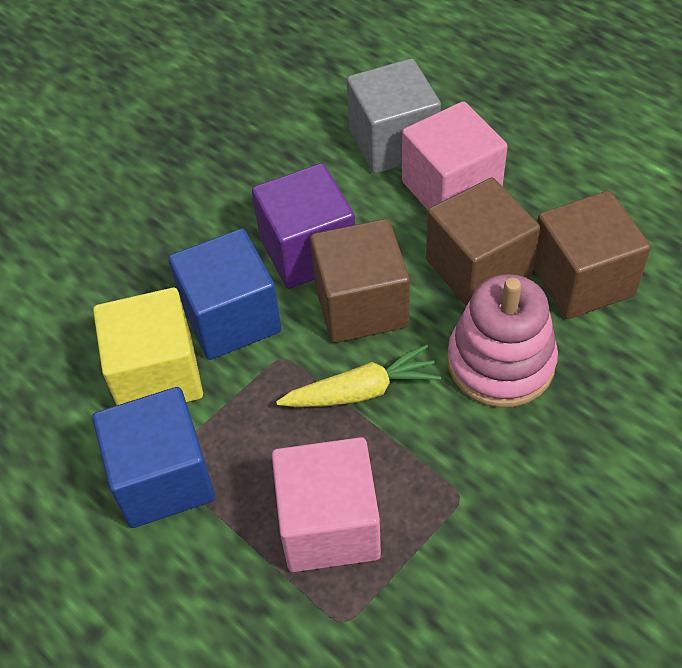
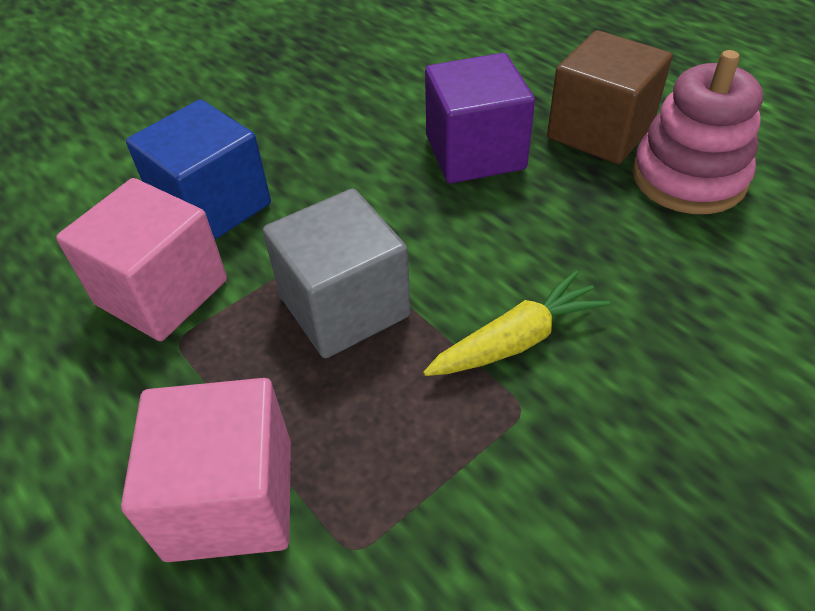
blue cube: 2 -> 1
brown cube: 3 -> 1
yellow cube: 1 -> 0

